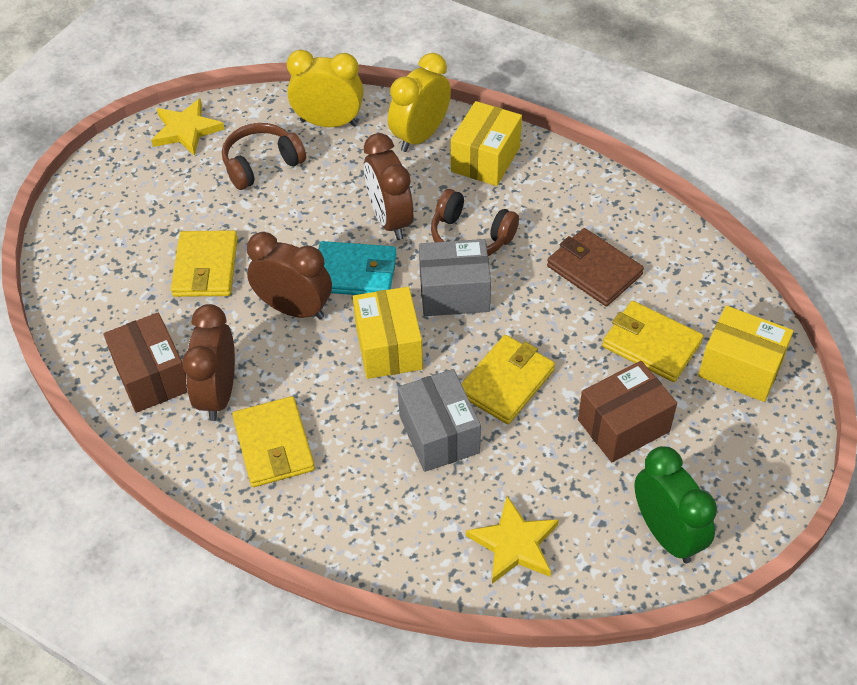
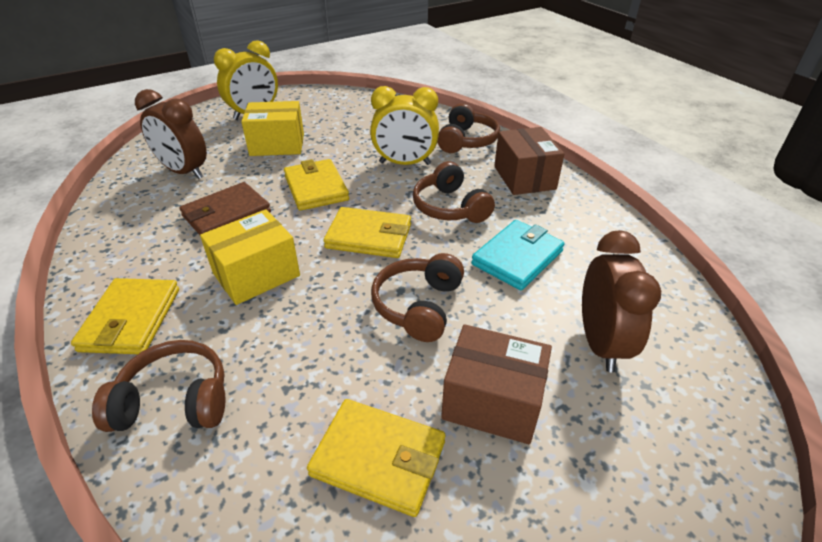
brown clock: 3 -> 2
brown headphones: 2 -> 4
green clock: 1 -> 0
grey box: 2 -> 0
yellow box: 3 -> 2
yellow star: 2 -> 0

